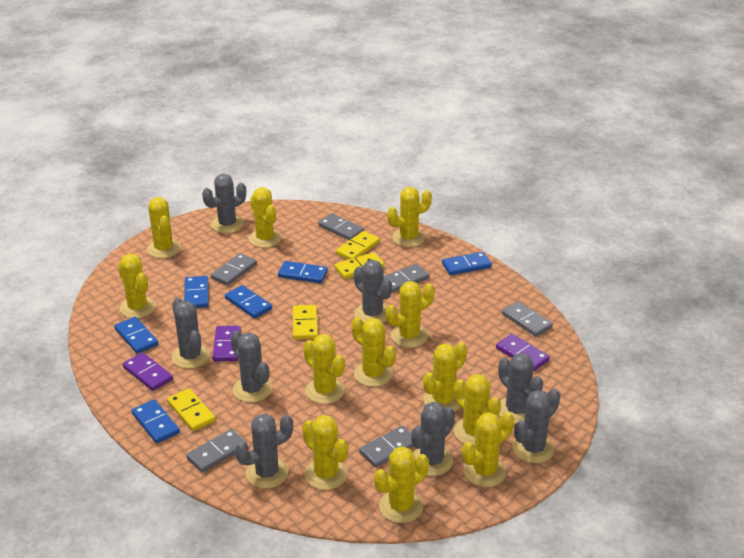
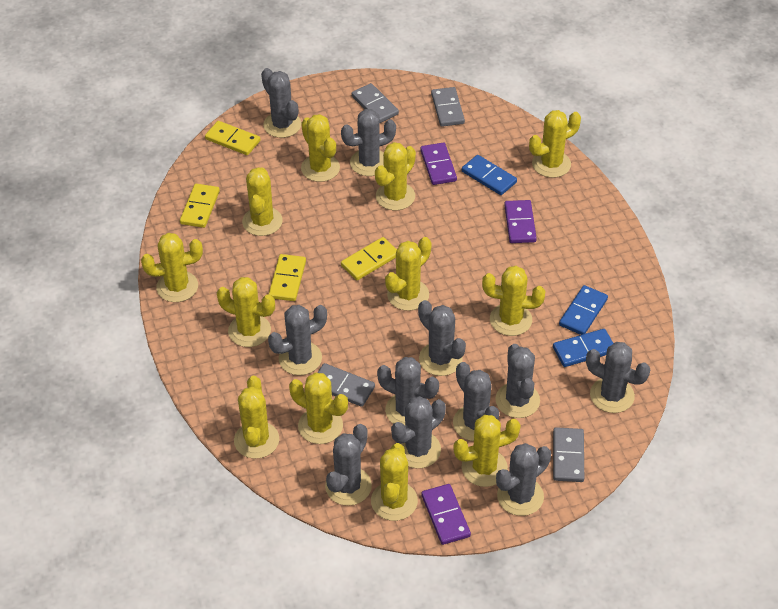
blue domino: 6 -> 3
grey cactus: 8 -> 11
grey domino: 6 -> 4

